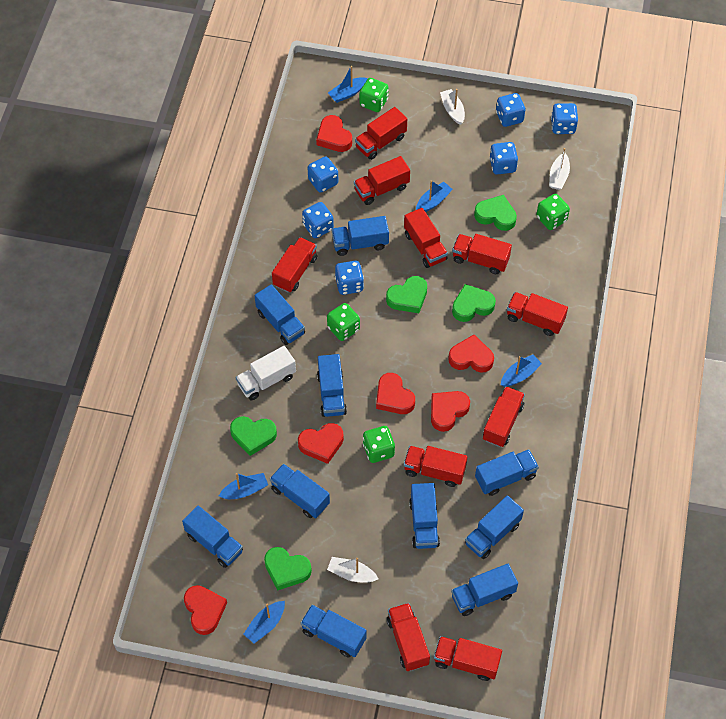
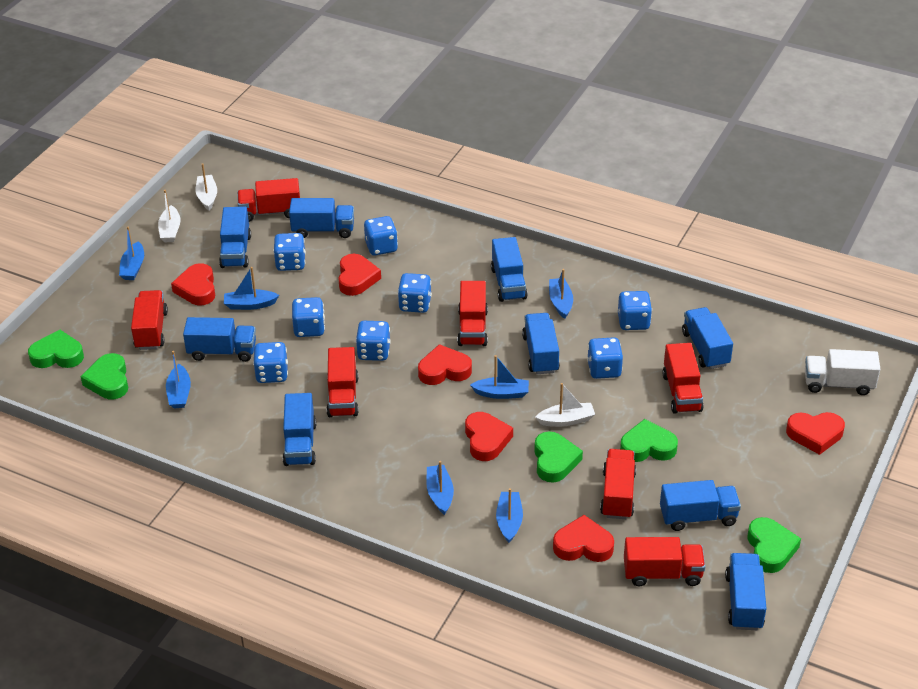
blue boat: 5 -> 7
blue dice: 6 -> 8
blue truck: 10 -> 9
green dice: 4 -> 0
red truck: 10 -> 7

